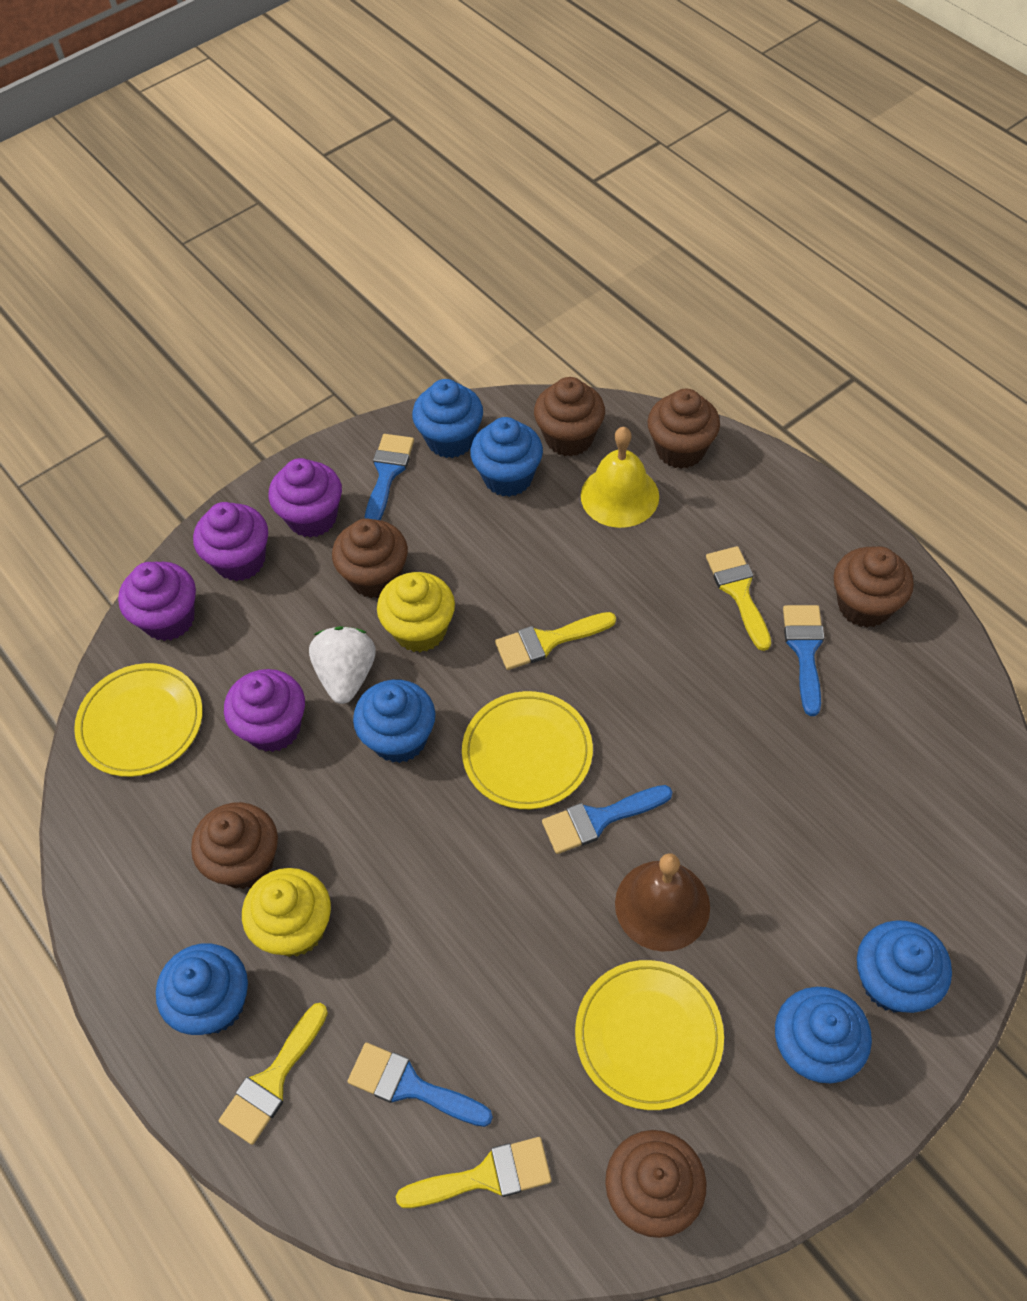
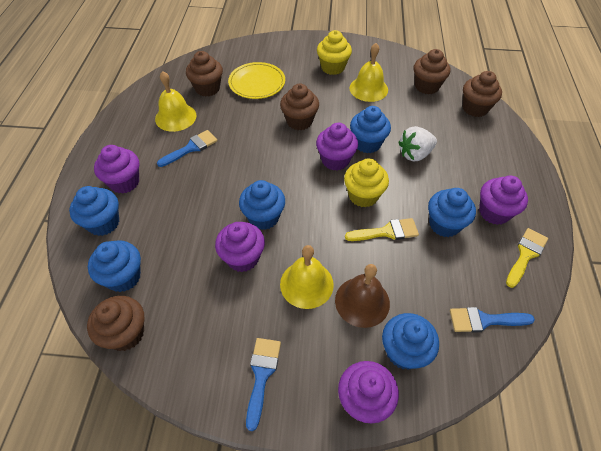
blue brush: 4 -> 3
brown cupcake: 6 -> 5
purple cupcake: 4 -> 5
yellow bell: 1 -> 3
yellow brush: 4 -> 2
yellow plate: 3 -> 1

